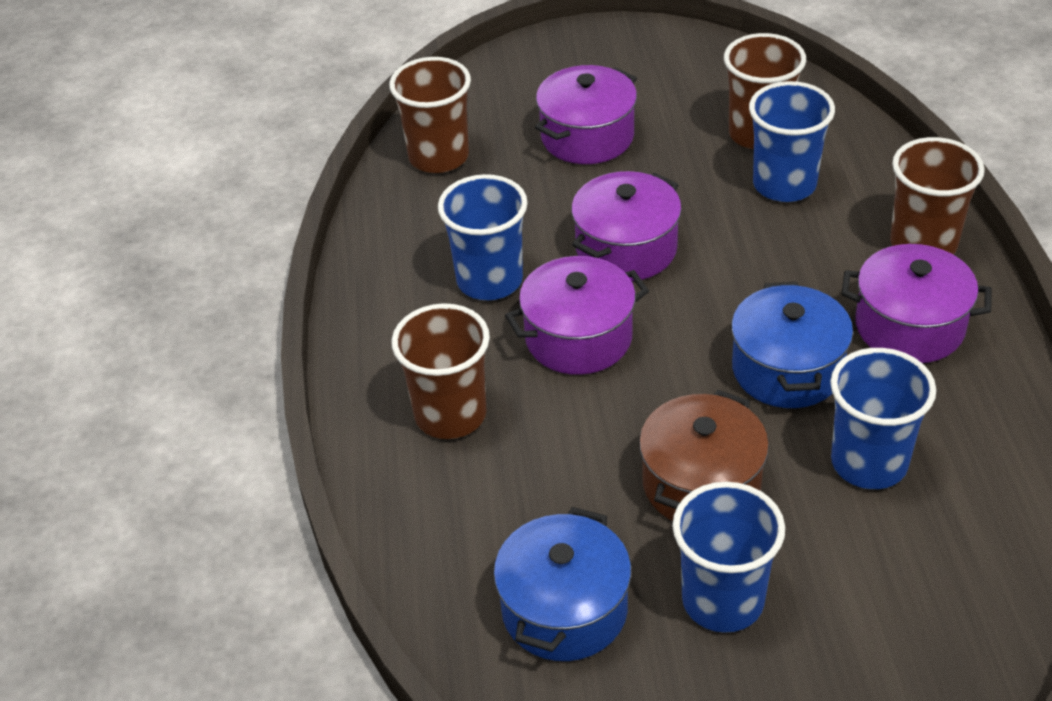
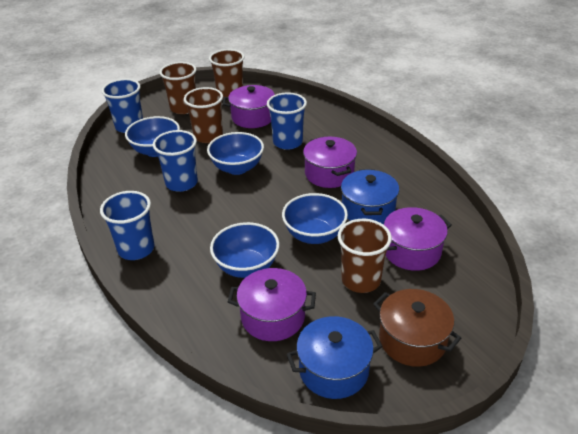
blue bowl: 0 -> 4

